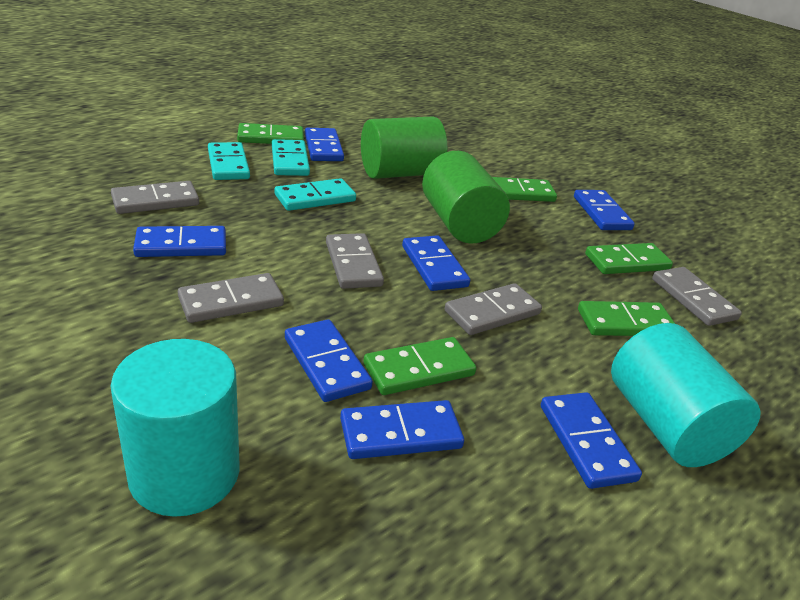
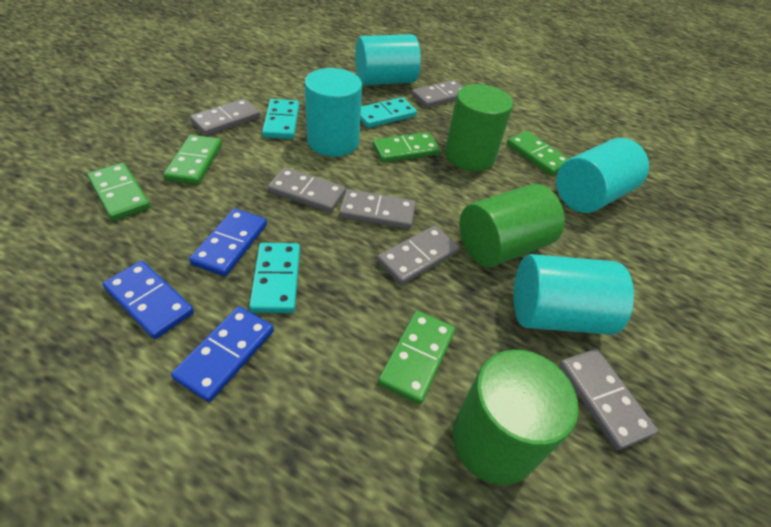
blue domino: 7 -> 3
green cylinder: 2 -> 3
grey domino: 5 -> 6
turquoise cylinder: 2 -> 4

